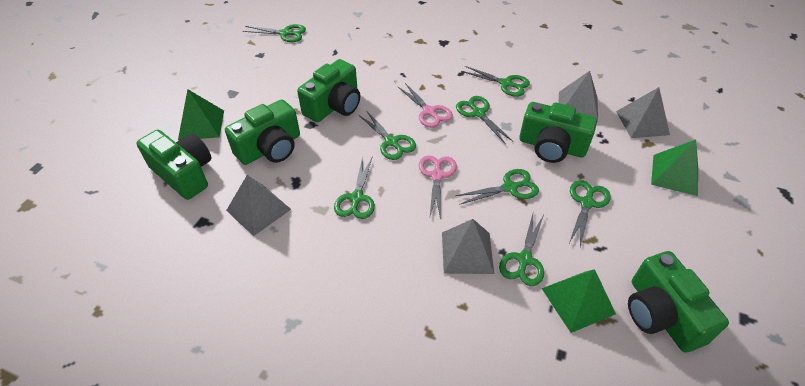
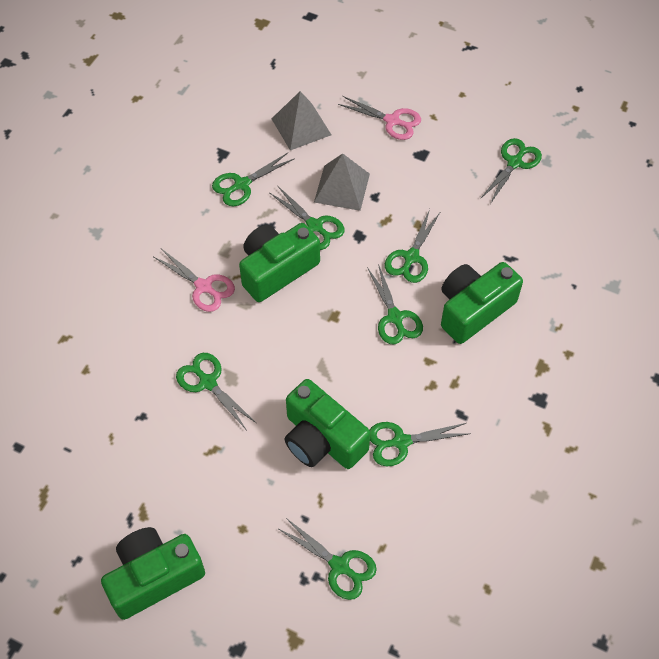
green camera: 5 -> 4
green pyramid: 3 -> 0
grey pyramid: 4 -> 2

